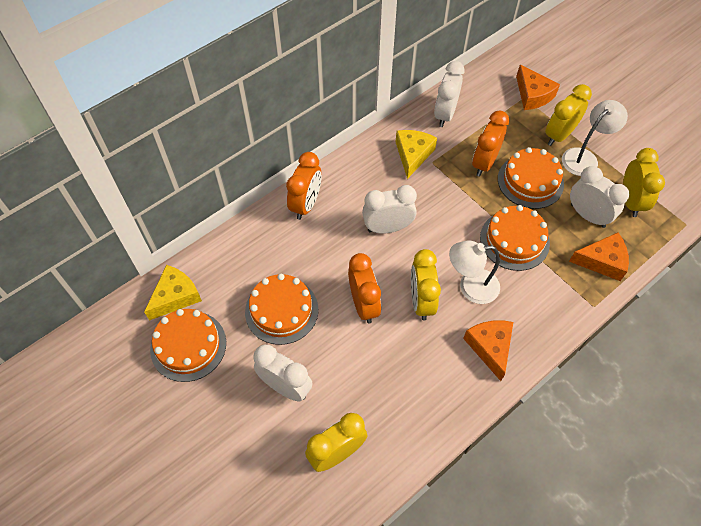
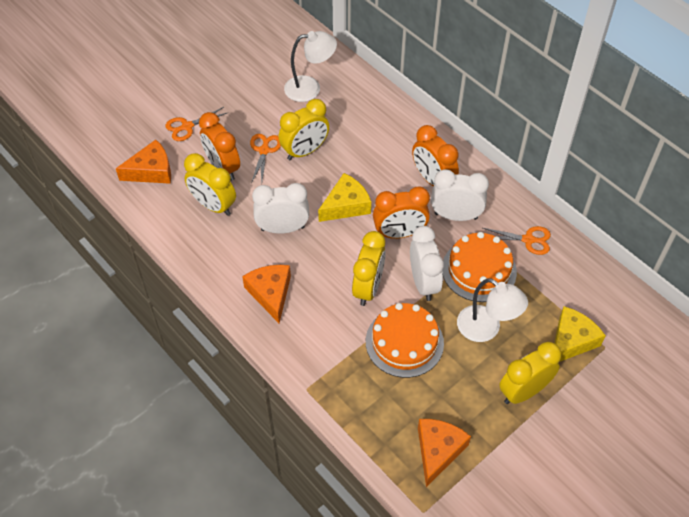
orange cake: 4 -> 2
orange scissors: 0 -> 3
white clock: 4 -> 3

